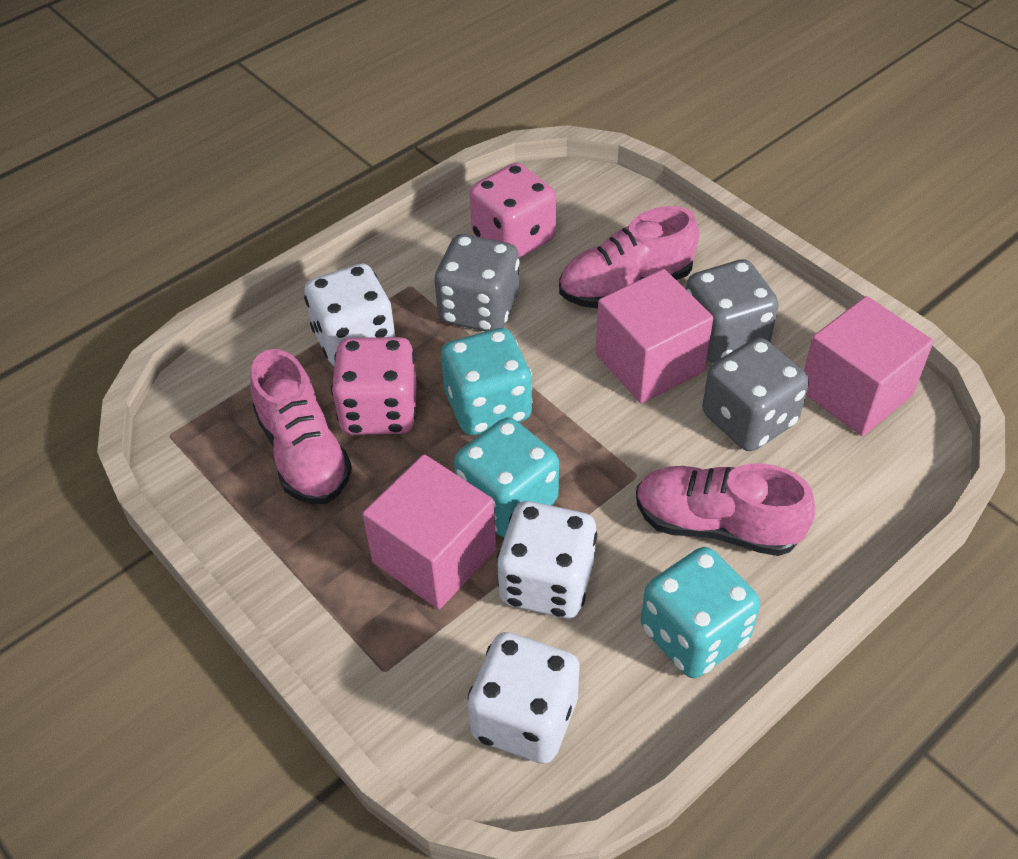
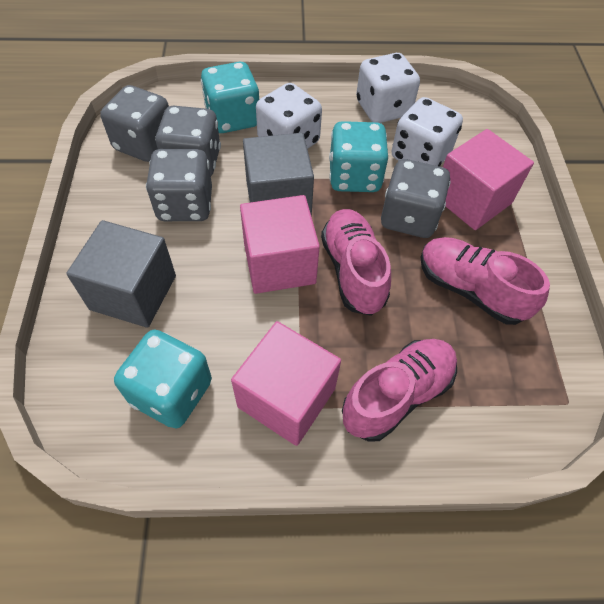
grey cube: 0 -> 2
grey dice: 3 -> 4
pink dice: 2 -> 0

